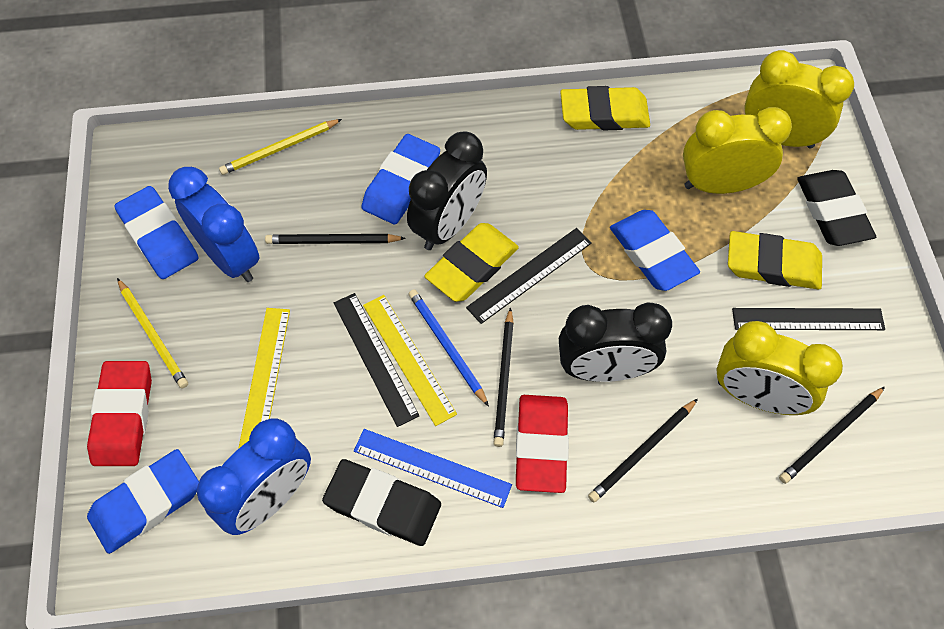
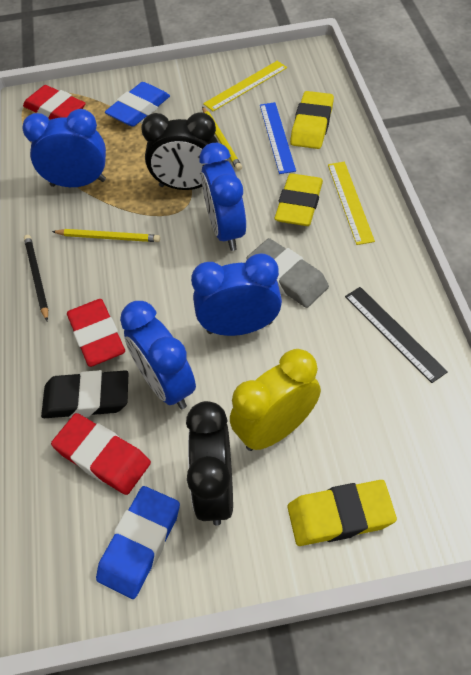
black eraser: 2 -> 1
black pencil: 4 -> 1
black ruler: 3 -> 1
blue clock: 2 -> 4
blue eraser: 4 -> 2
blue pencil: 1 -> 0
grey eraser: 0 -> 1
red eraser: 2 -> 3
yellow clock: 3 -> 1

